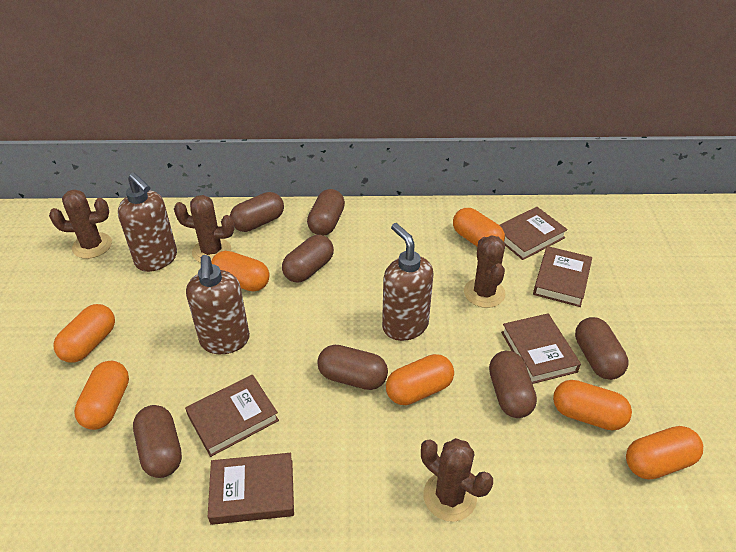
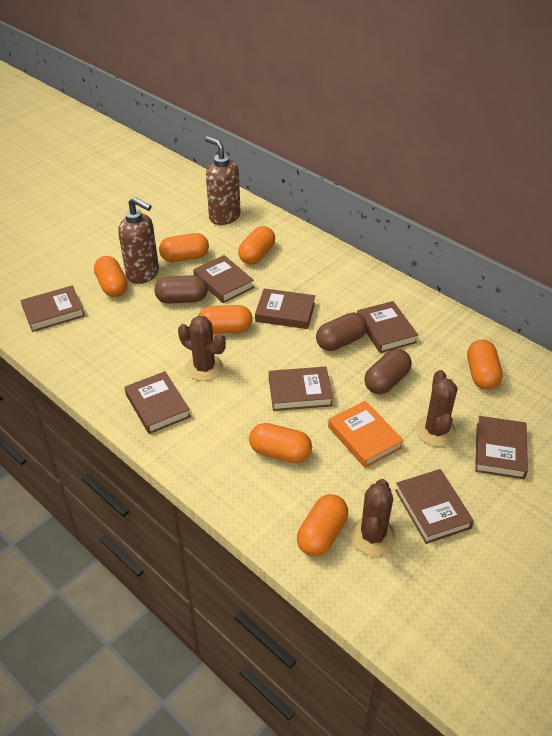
brown book: 5 -> 8
brown cactus: 4 -> 3
brown capsule: 7 -> 3
brown soap dispenser: 3 -> 2
orange book: 0 -> 1

